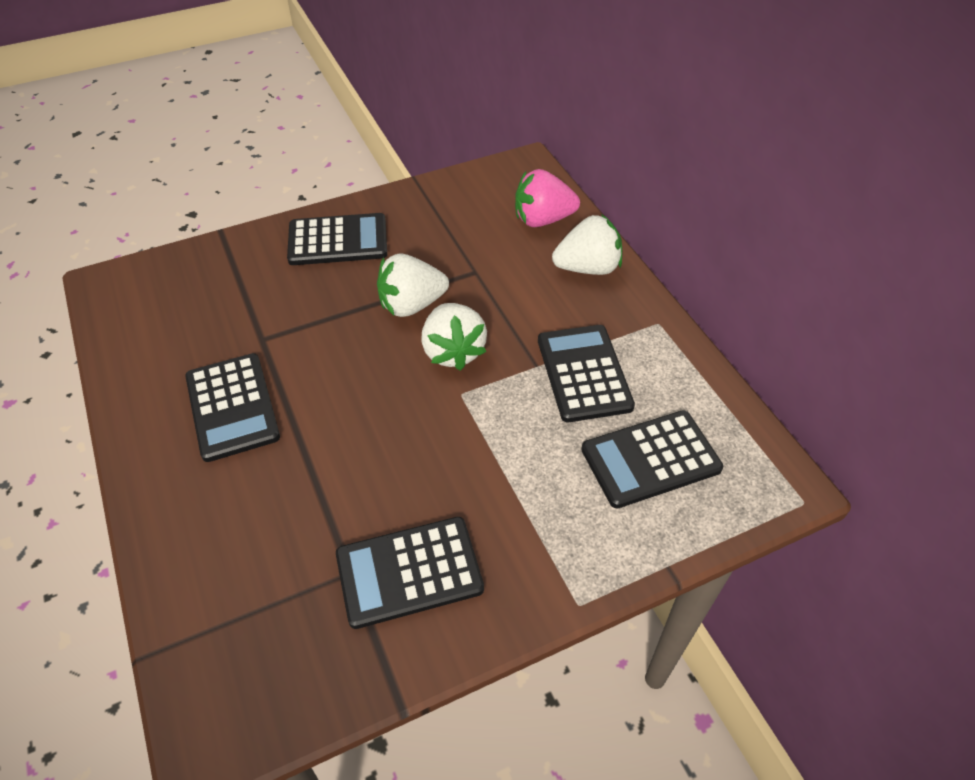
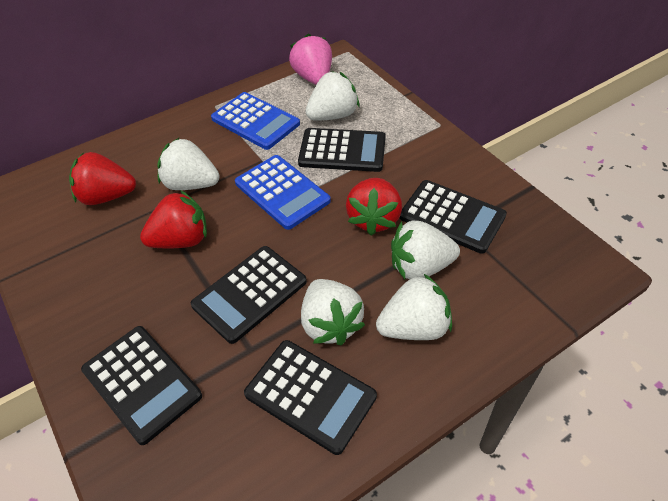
blue calculator: 0 -> 2
red strawberry: 0 -> 3
white strawberry: 3 -> 5

